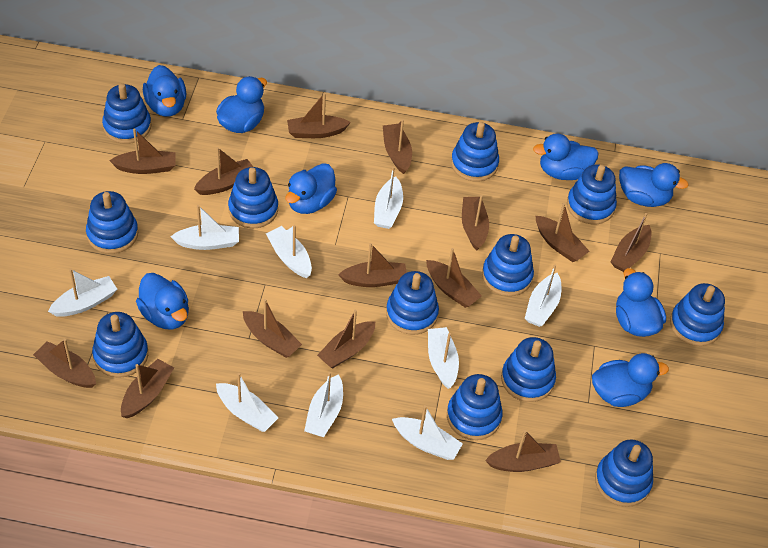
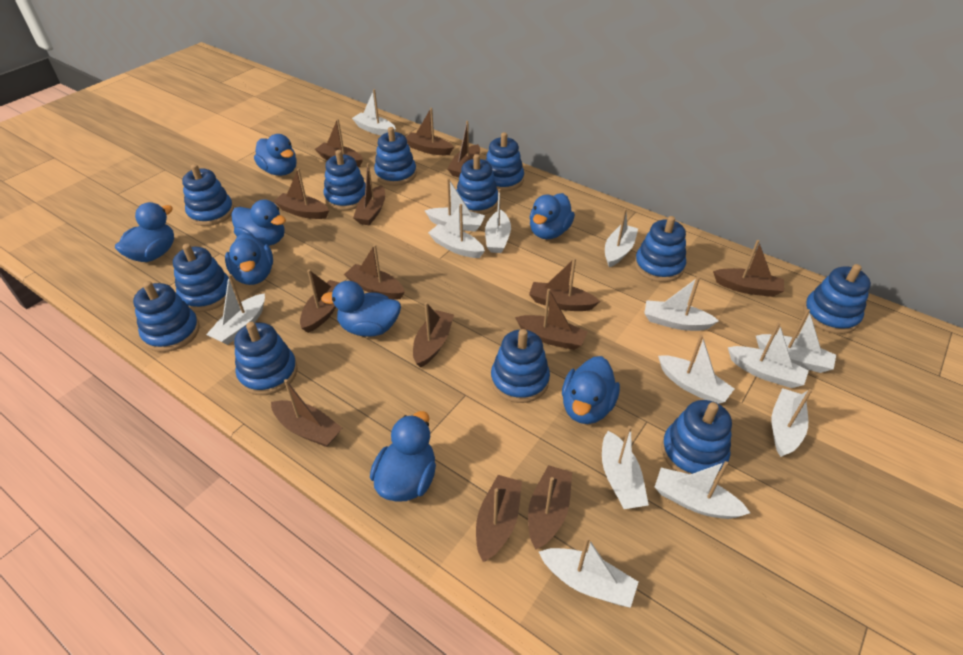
white boat: 9 -> 14

